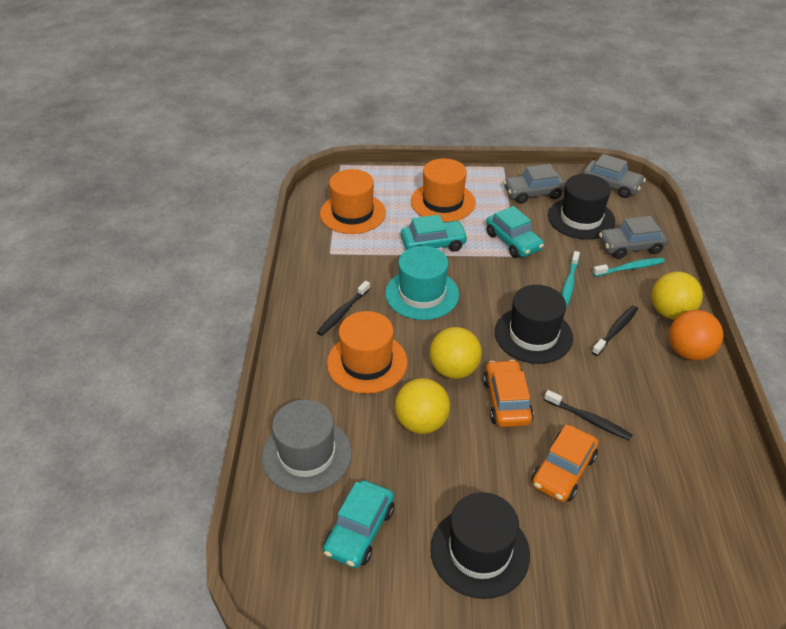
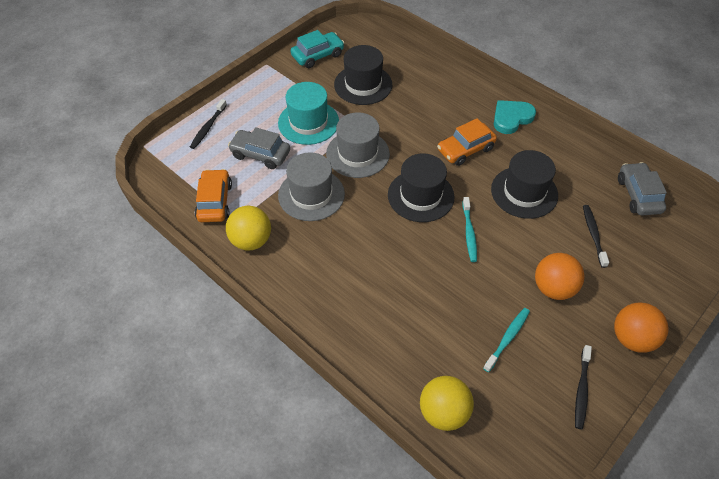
grey car: 3 -> 2
grey hat: 1 -> 2
orange ball: 1 -> 2
orange hat: 3 -> 0
turquoise car: 3 -> 1
turquoise heart: 0 -> 1
yellow ball: 3 -> 2

